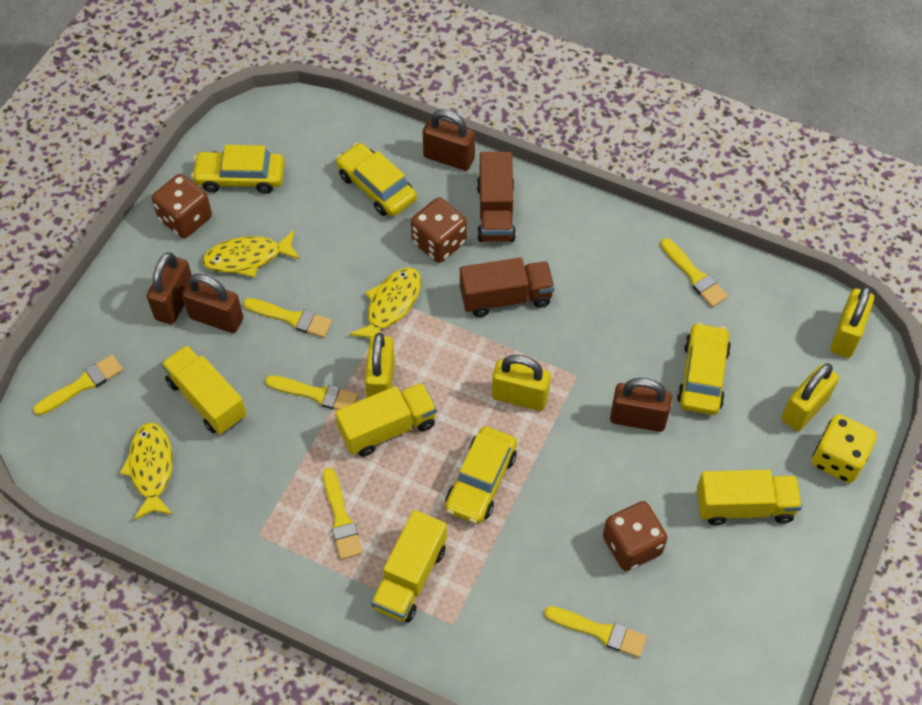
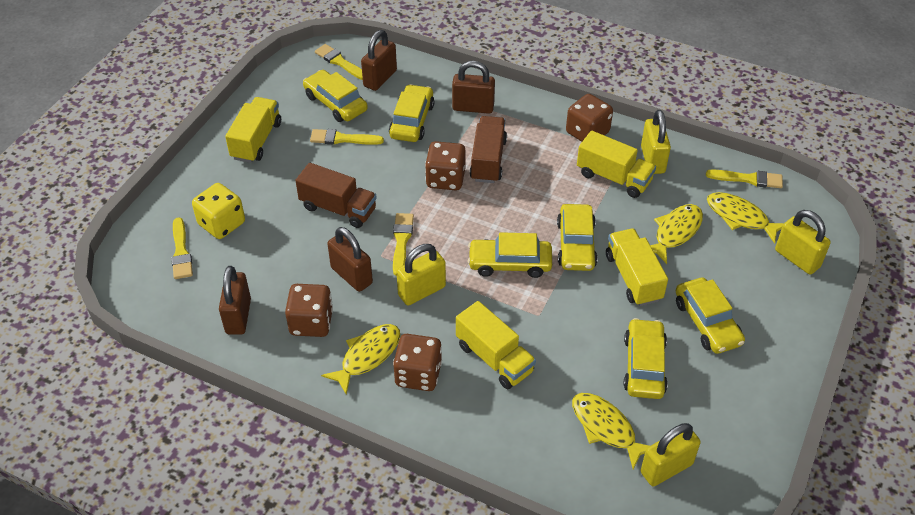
brown dice: 3 -> 4
yellow brush: 6 -> 5
yellow car: 4 -> 6
yellow fish: 3 -> 4

